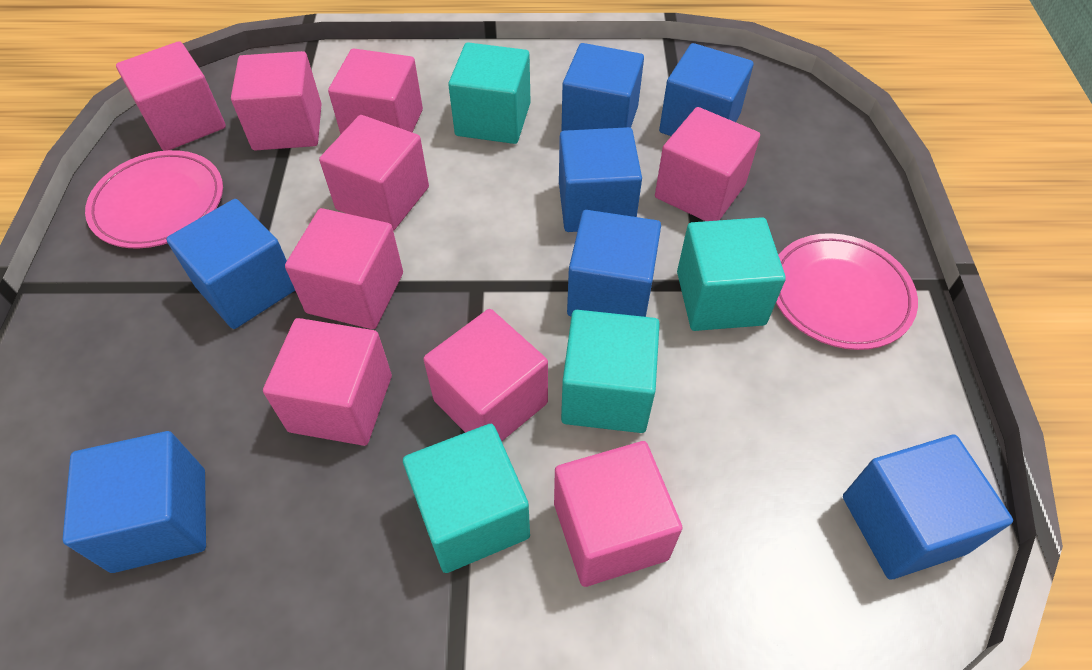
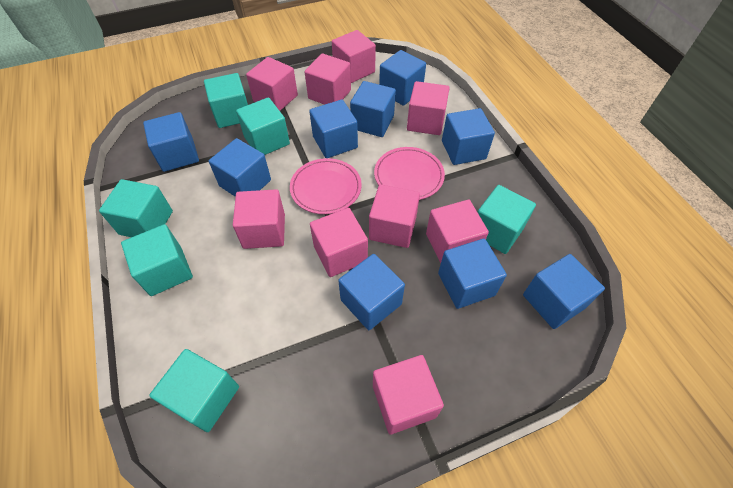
blue cube: 7 -> 9
turquoise cube: 4 -> 6

